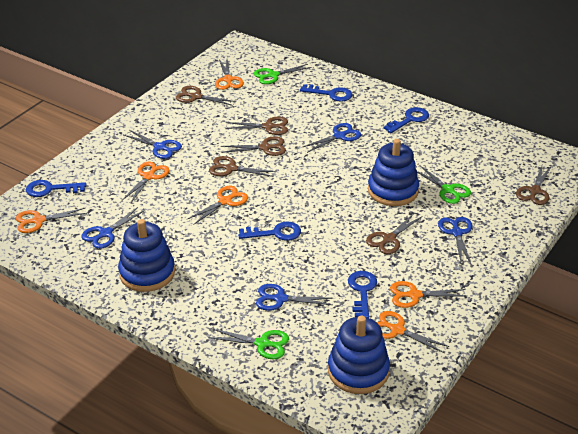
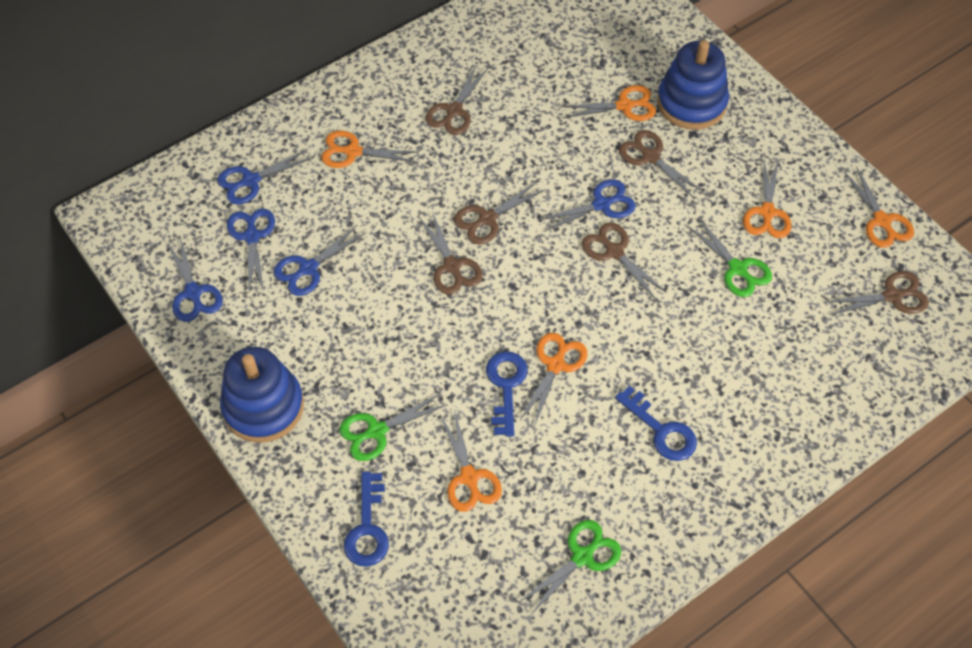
blue key: 5 -> 3
blue stacking toy: 3 -> 2

